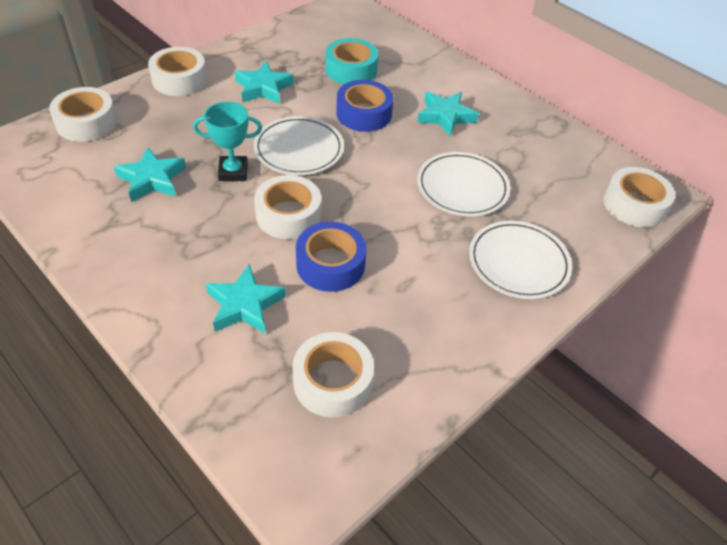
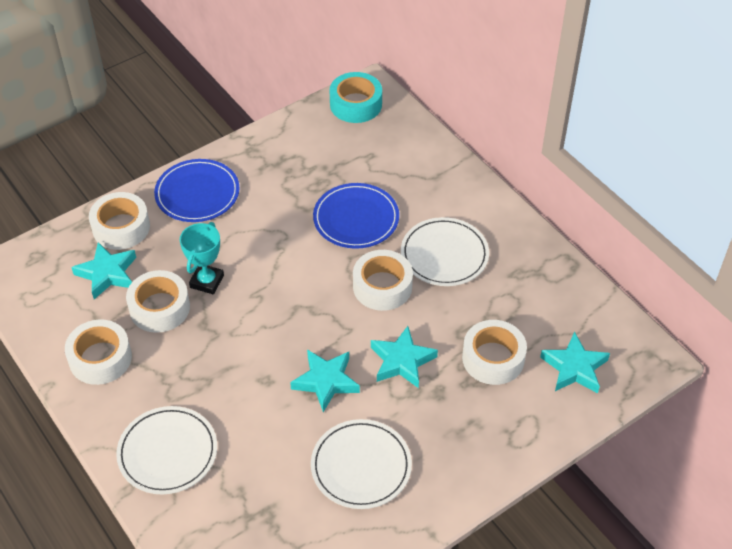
blue plate: 0 -> 2
blue tape: 2 -> 0

